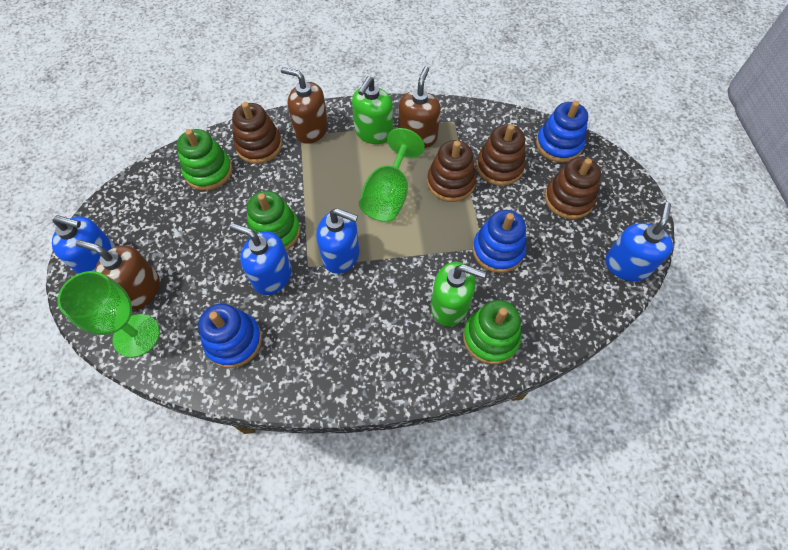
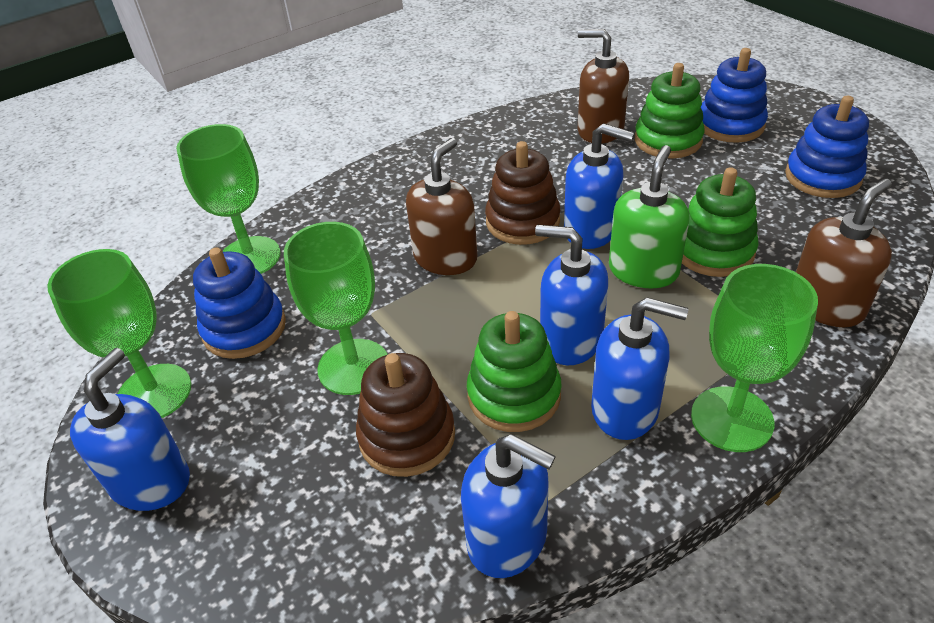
blue soap dispenser: 4 -> 5
brown stacking toy: 4 -> 2
green goblet: 2 -> 4
green soap dispenser: 2 -> 1

